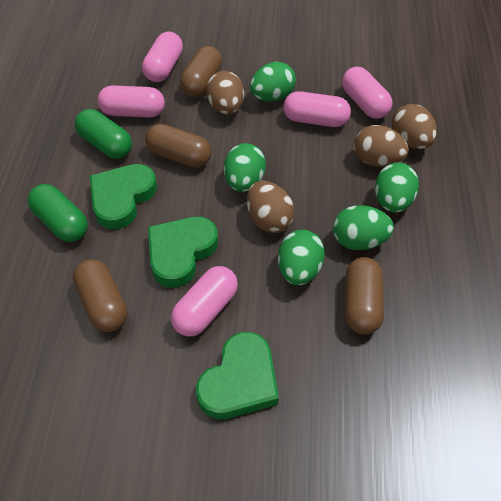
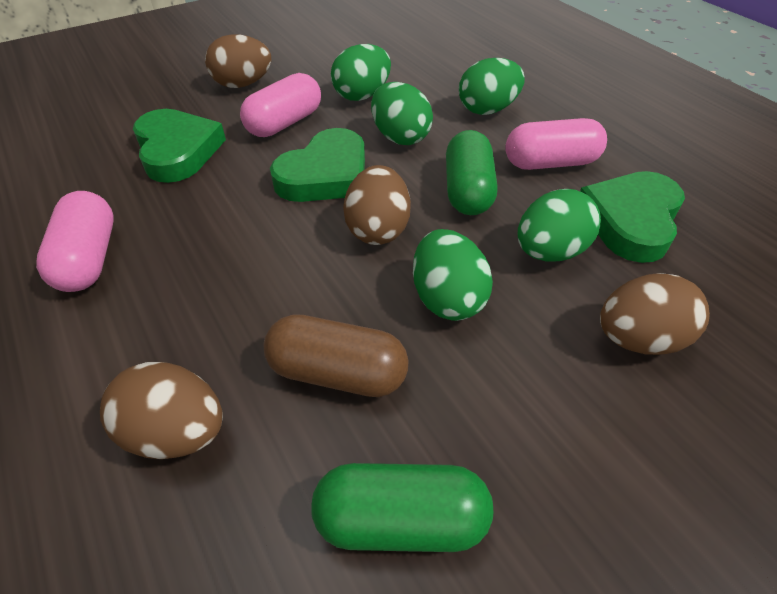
brown capsule: 4 -> 1
pink capsule: 5 -> 3

